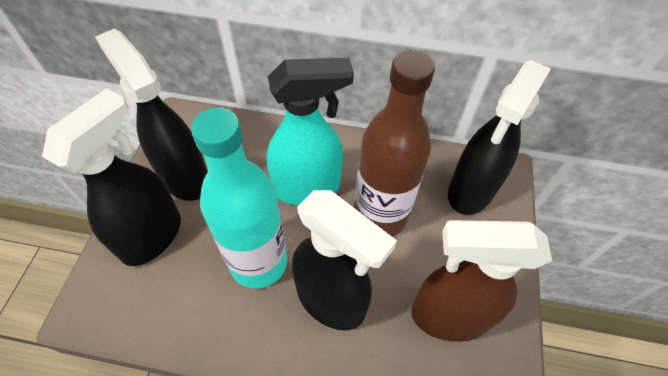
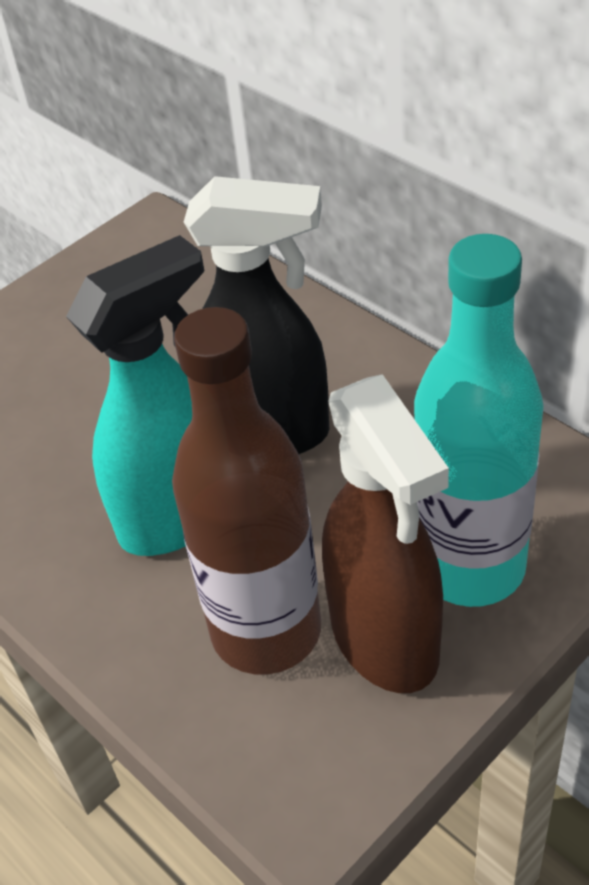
black spray bottle: 4 -> 1

